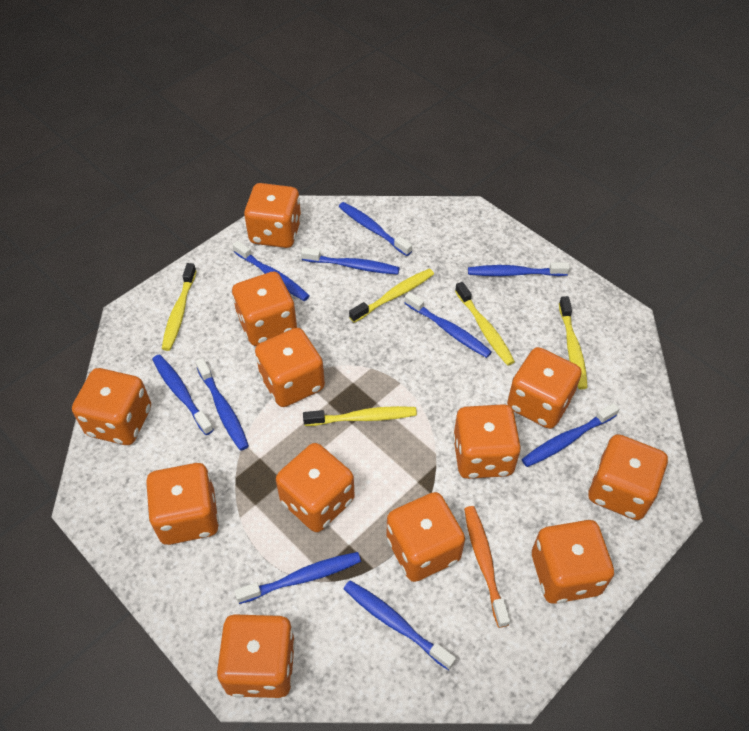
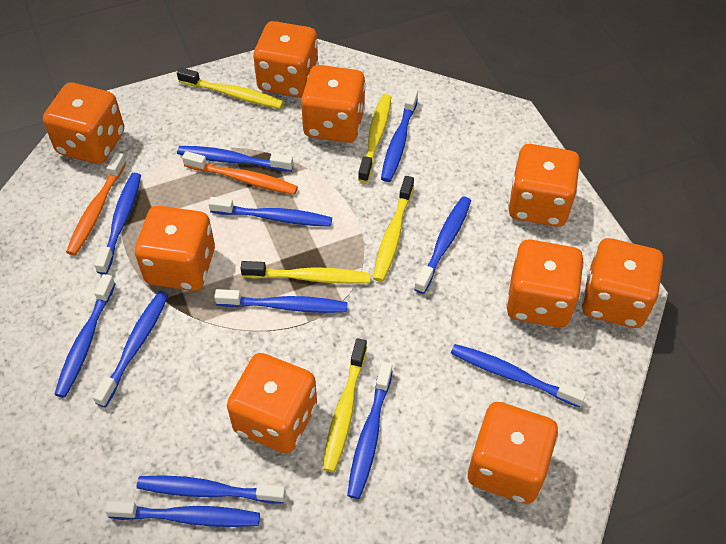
blue toothbrush: 10 -> 12
orange dice: 12 -> 9
orange toothbrush: 1 -> 2

